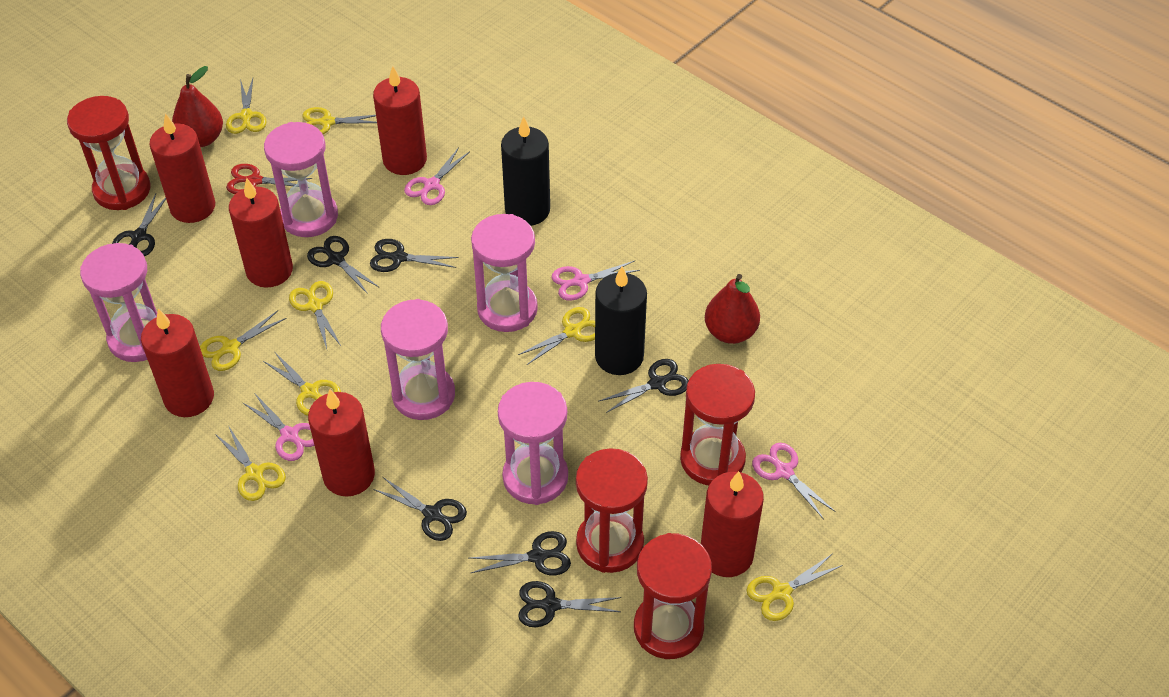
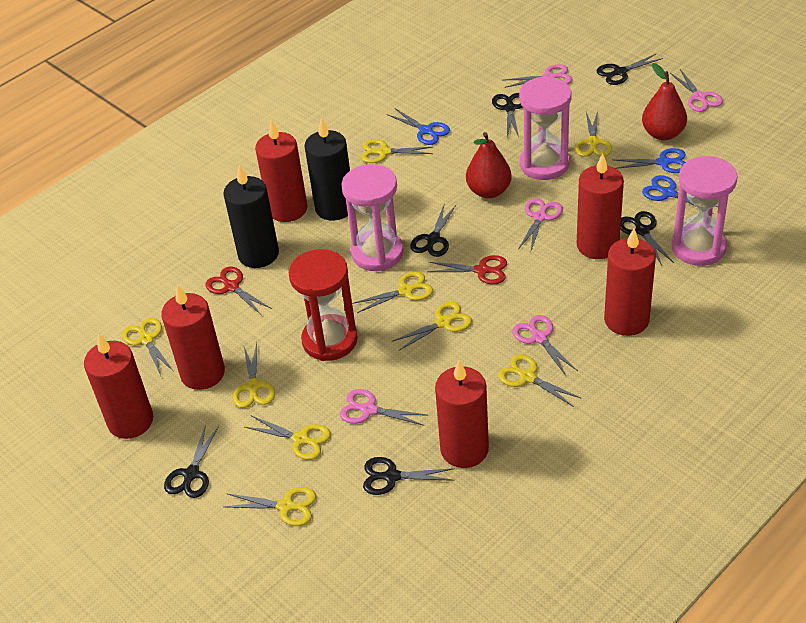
black scissors: 7 -> 6
blue scissors: 0 -> 3
pink hourglass: 5 -> 3
pink scissors: 4 -> 5
red hourglass: 4 -> 1
red scissors: 1 -> 2
yellow scissors: 8 -> 9

